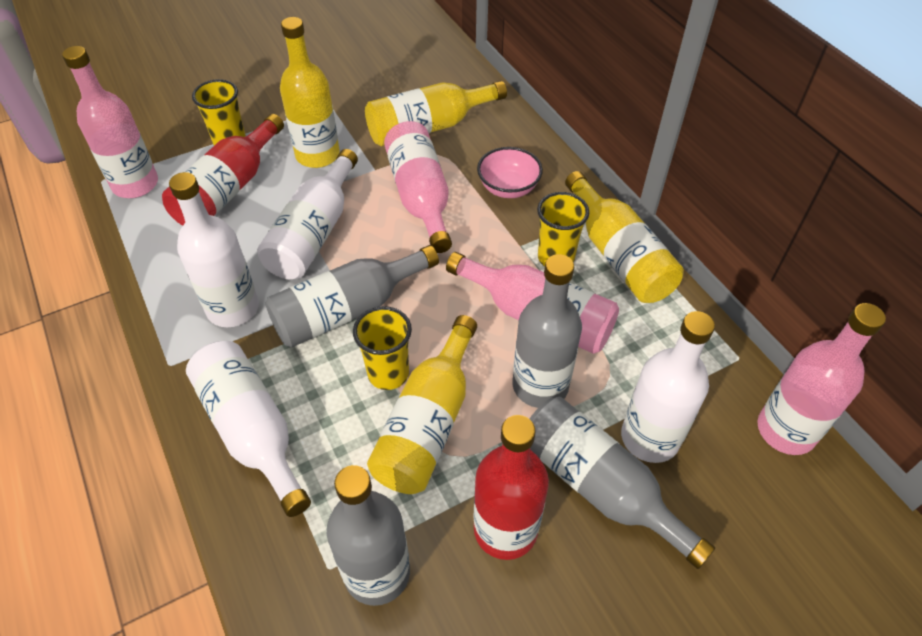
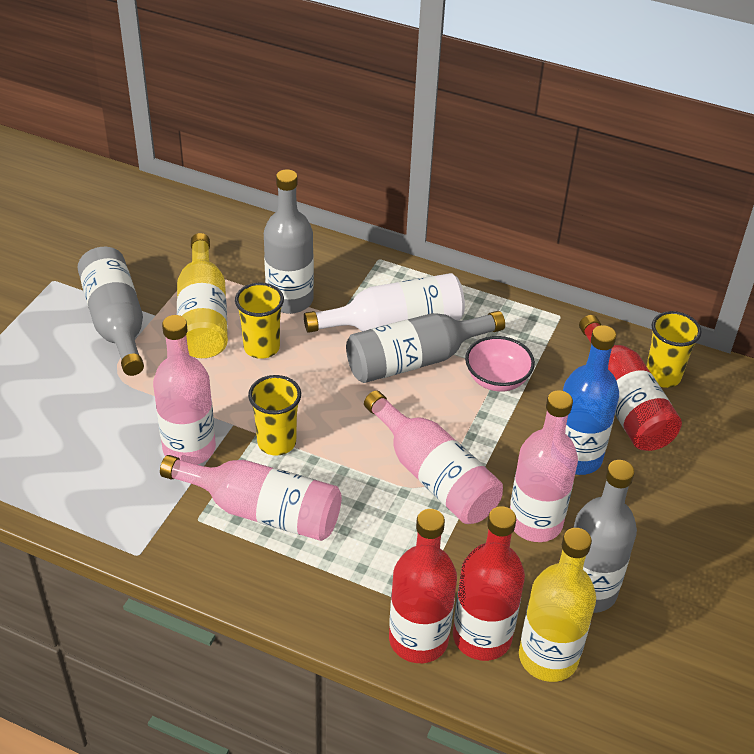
blue bottle: 0 -> 1
red bottle: 2 -> 3
white bottle: 4 -> 1
yellow bottle: 4 -> 2

